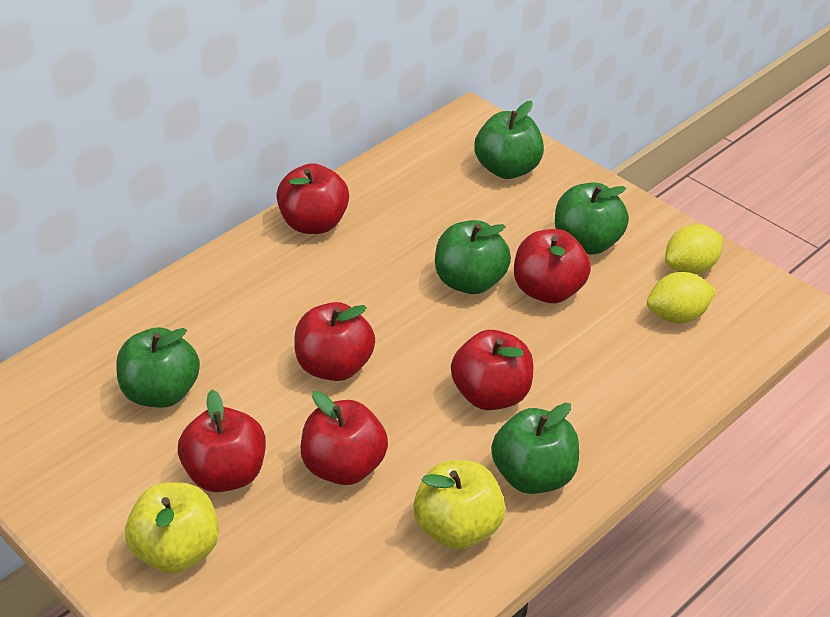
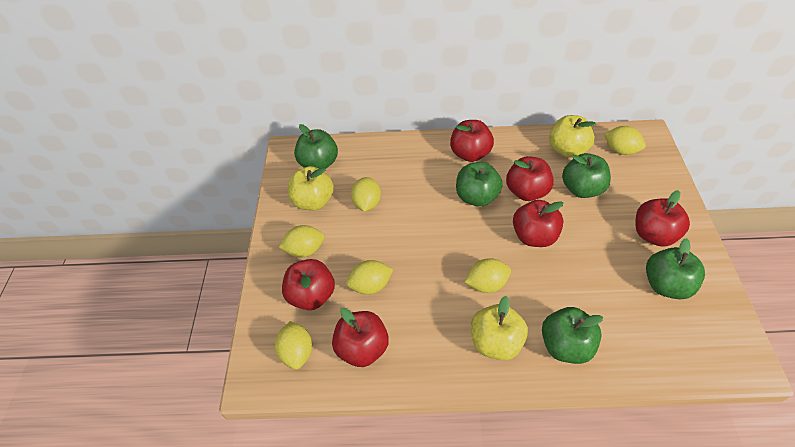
yellow apple: 2 -> 3
yellow lemon: 2 -> 6

